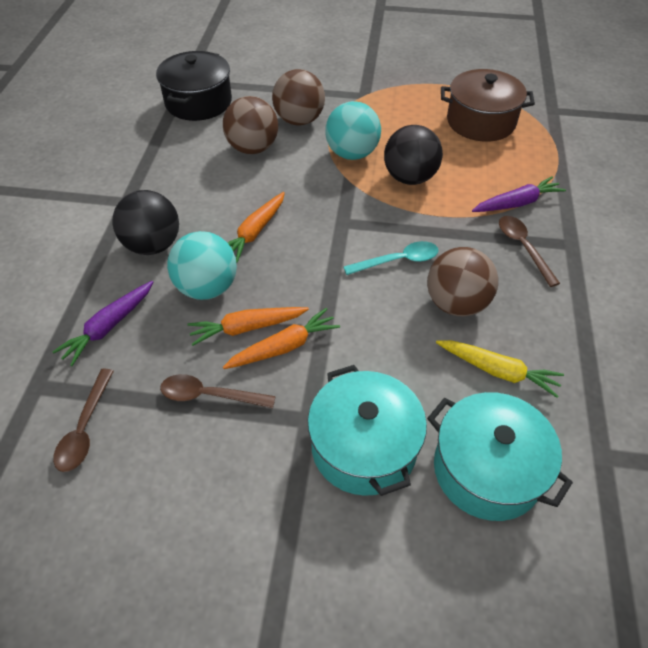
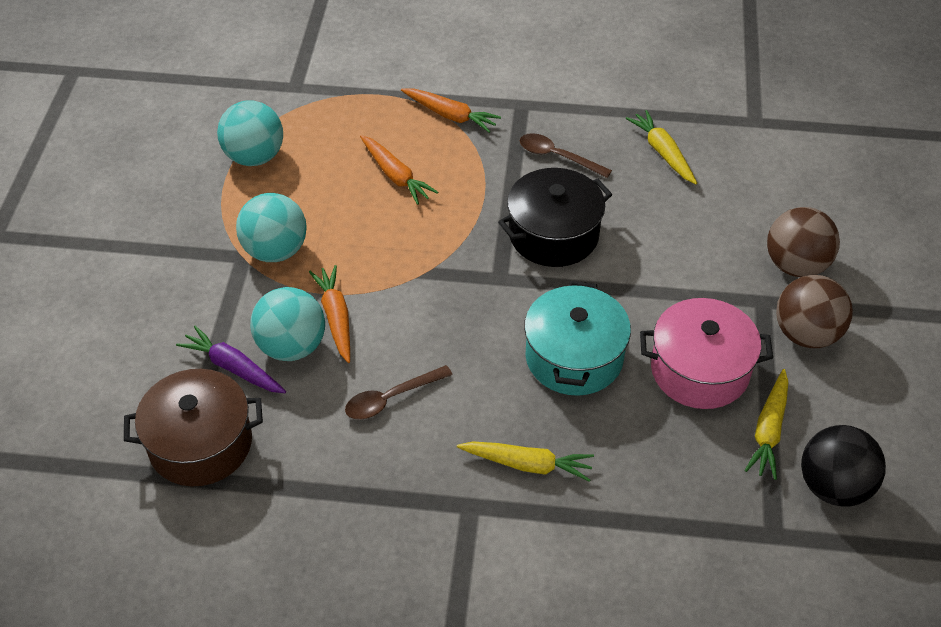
black ball: 2 -> 1
brown ball: 3 -> 2
brown spoon: 3 -> 2
pink pot: 0 -> 1
purple carrot: 2 -> 1
turquoise ball: 2 -> 3
turquoise pot: 2 -> 1
turquoise spoon: 1 -> 0
yellow carrot: 1 -> 3

